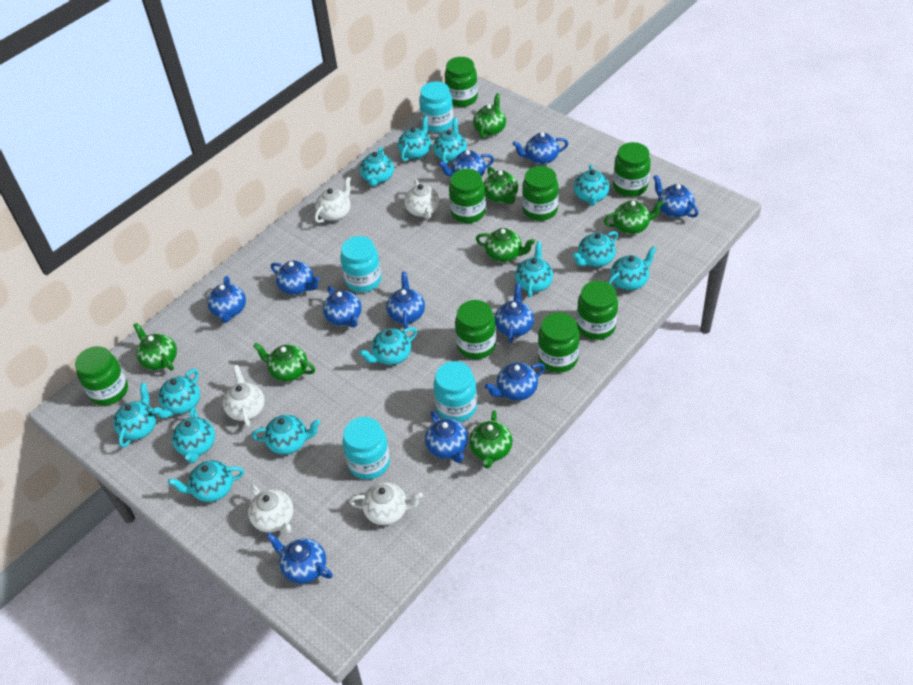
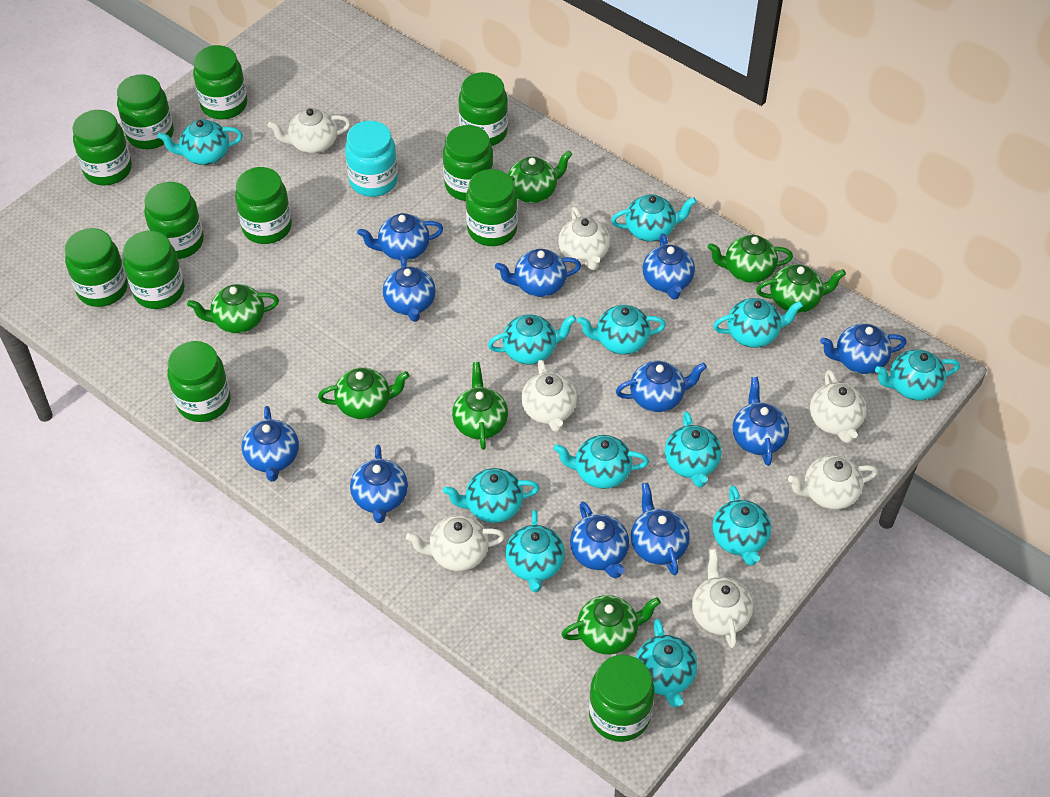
green jar: 8 -> 12
turquoise jar: 4 -> 1
turquoise teapot: 13 -> 12
white teapot: 5 -> 7

